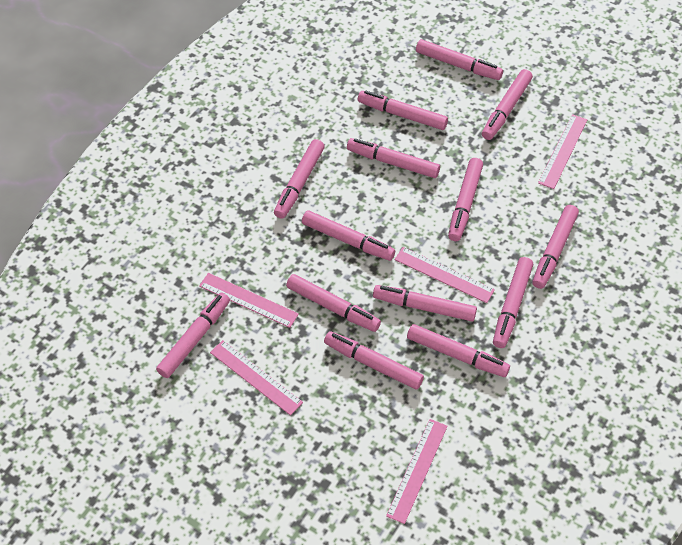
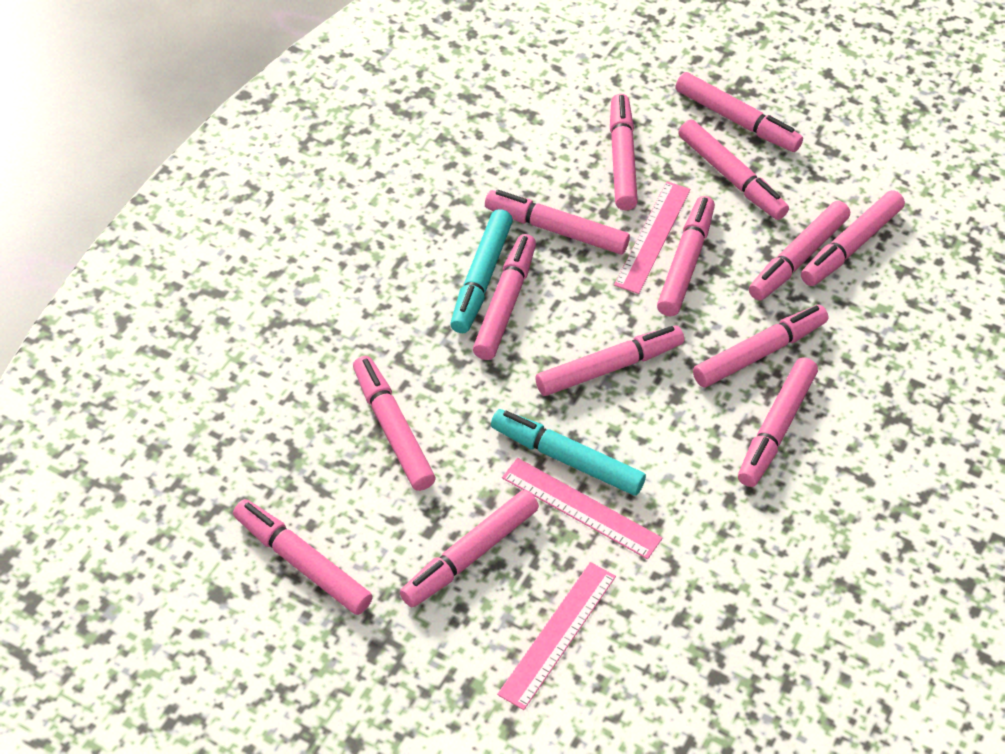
pink ruler: 5 -> 3
turquoise marker: 0 -> 2

